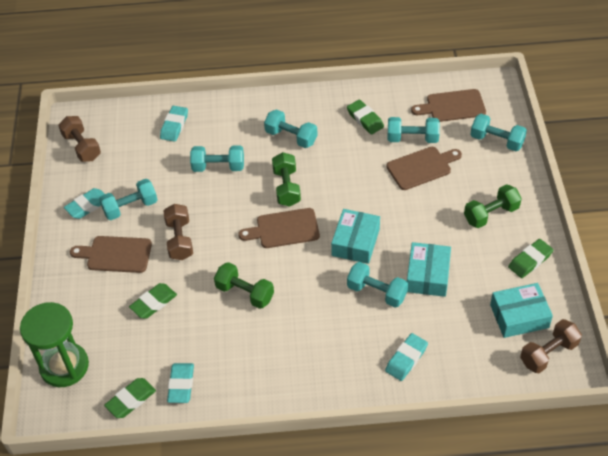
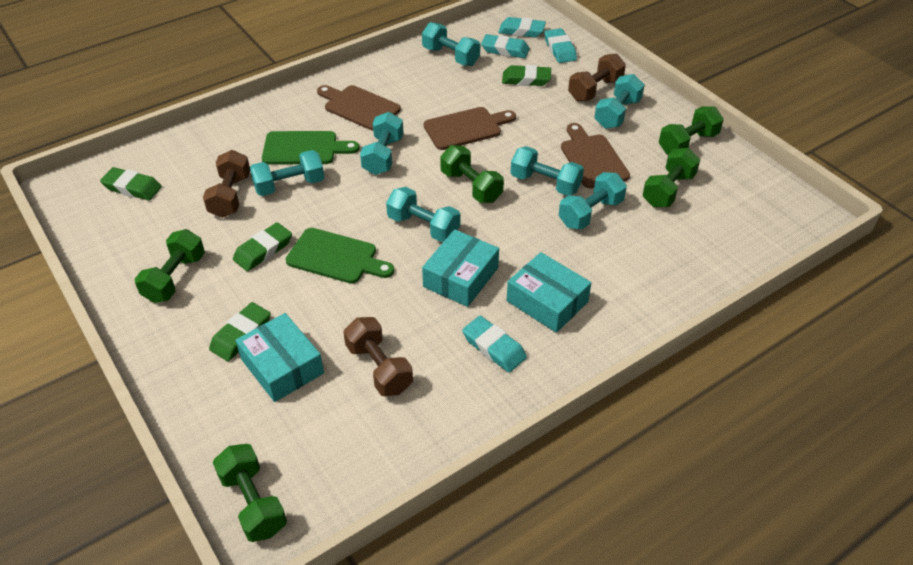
brown cutting board: 4 -> 3
green cutting board: 0 -> 2
green dumbbell: 3 -> 5
green hourglass: 1 -> 0
turquoise dumbbell: 6 -> 7

